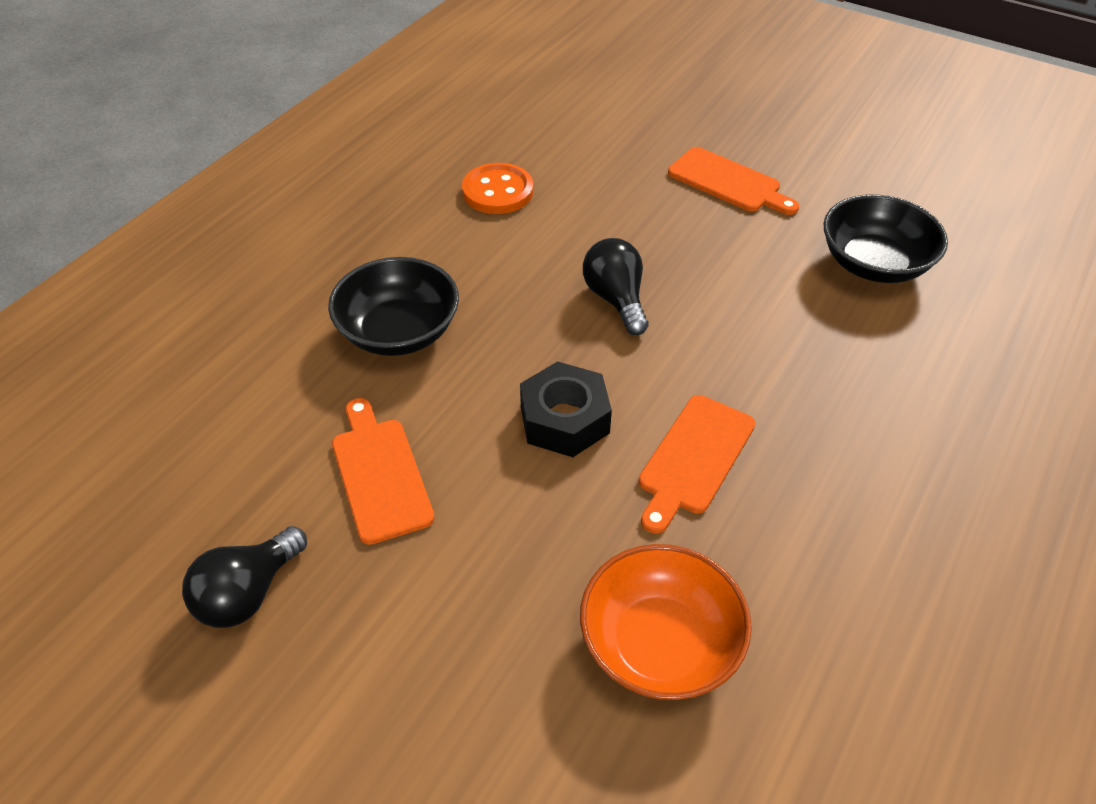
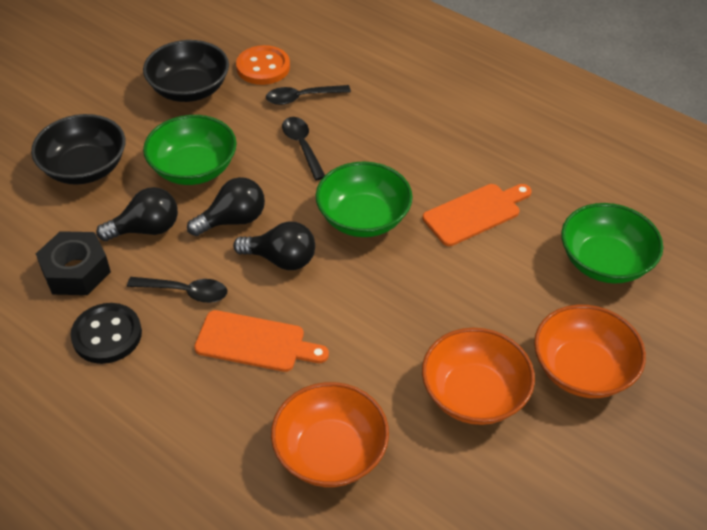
black button: 0 -> 1
black light bulb: 2 -> 3
black spoon: 0 -> 3
green bowl: 0 -> 3
orange bowl: 1 -> 3
orange cutting board: 3 -> 2

